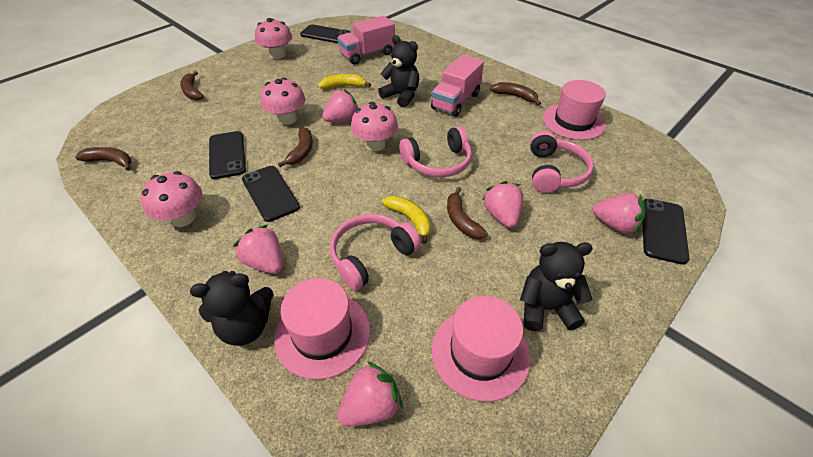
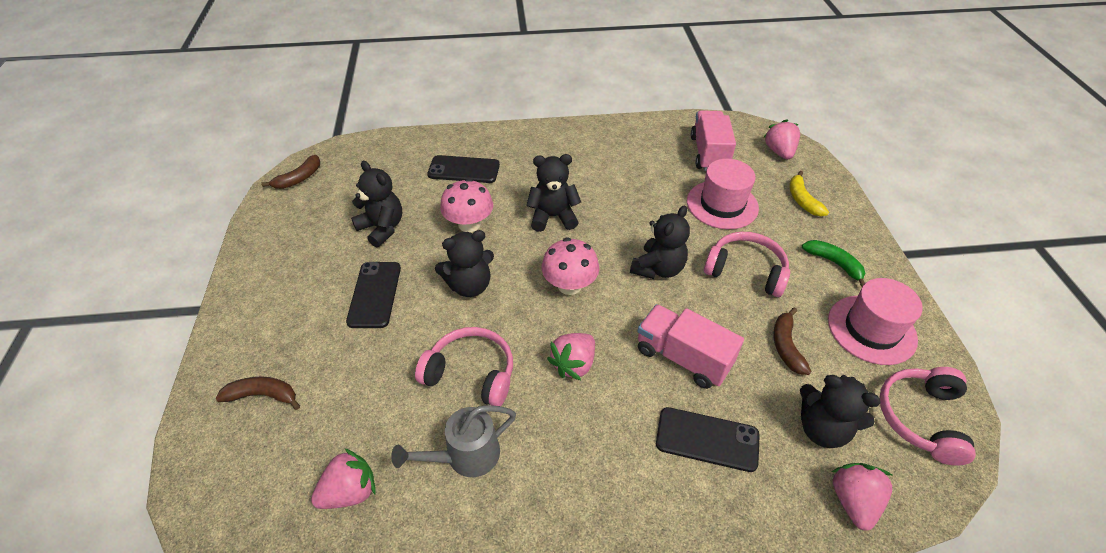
black phone: 4 -> 3
black teddy bear: 3 -> 5
brown banana: 5 -> 3
green banana: 0 -> 1
grey watering can: 0 -> 1
pink hat: 3 -> 2
pink mushroom: 4 -> 2
pink strawberry: 5 -> 4
yellow banana: 2 -> 1

